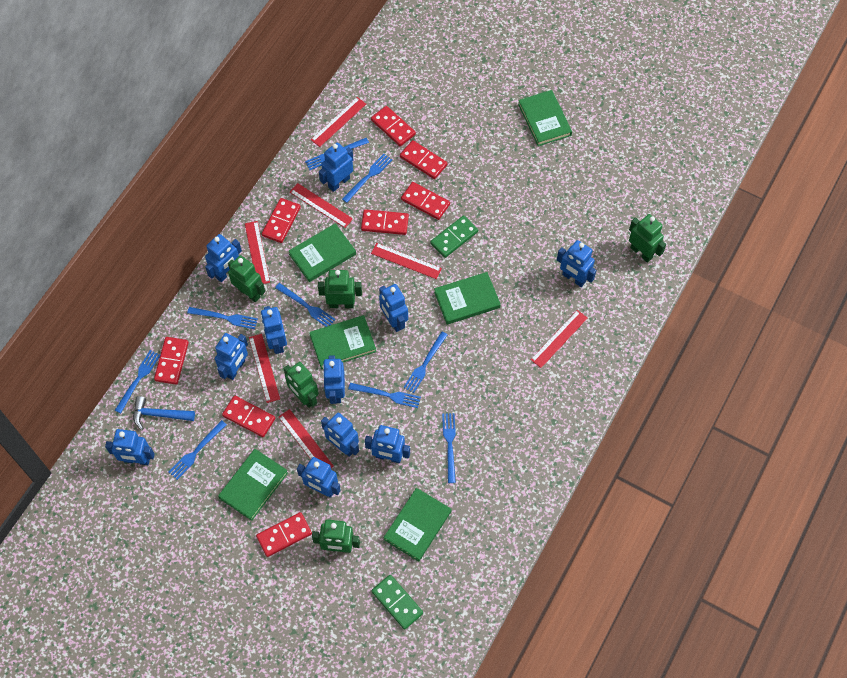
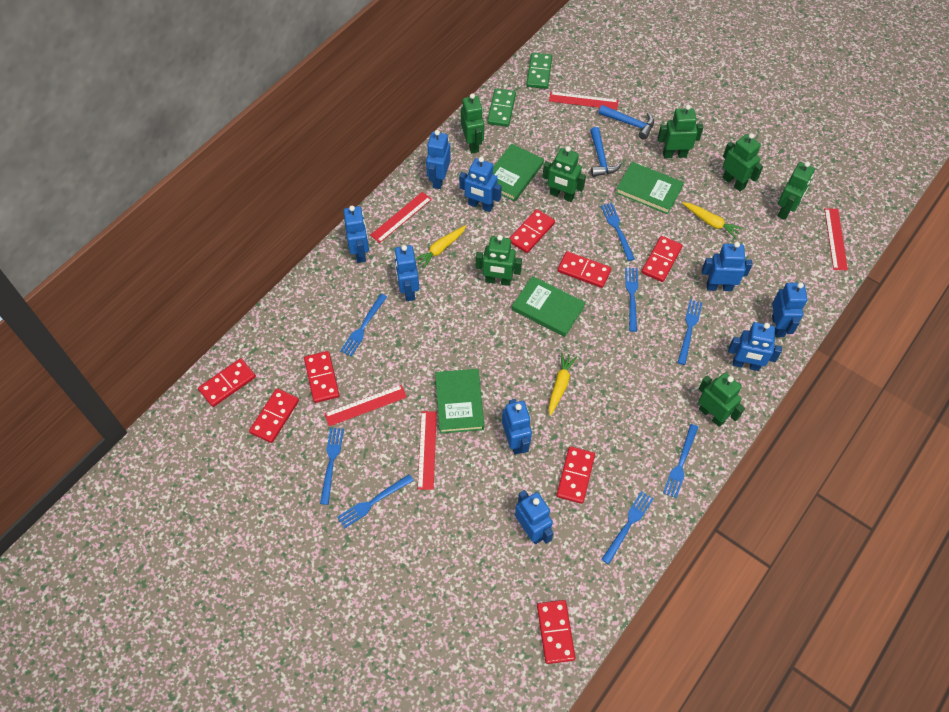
blue fork: 9 -> 8
blue hammer: 1 -> 2
blue robot: 11 -> 9
green book: 6 -> 4
green robot: 5 -> 7
red ruler: 7 -> 5
yellow carrot: 0 -> 3

